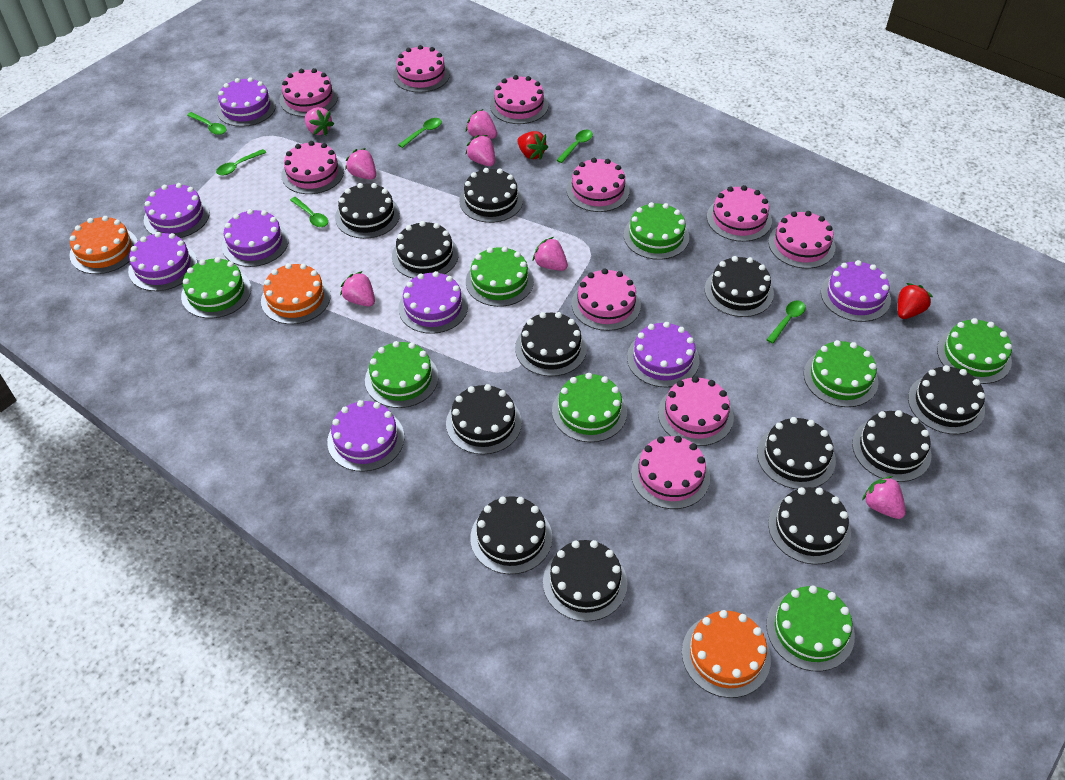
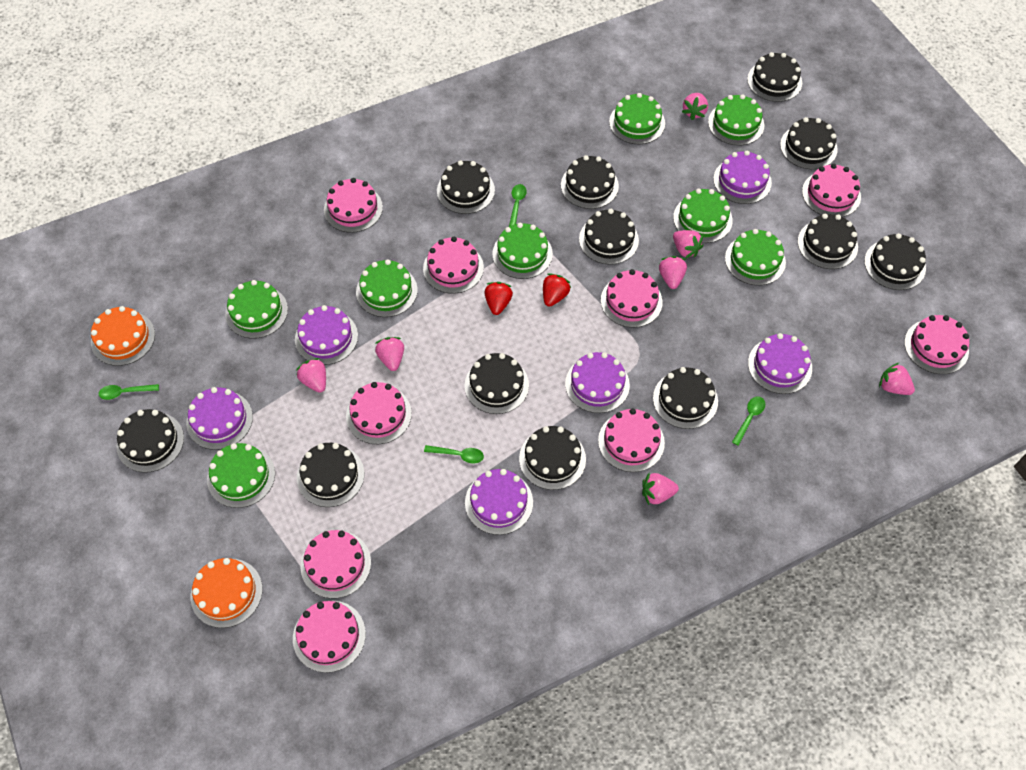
green spoon: 6 -> 4
orange cake: 3 -> 2
pink cake: 10 -> 9
purple cake: 8 -> 6

